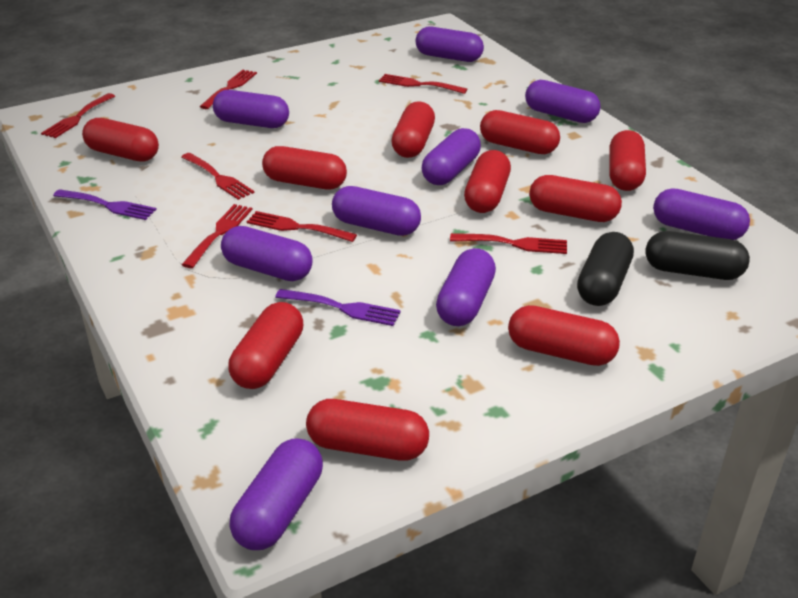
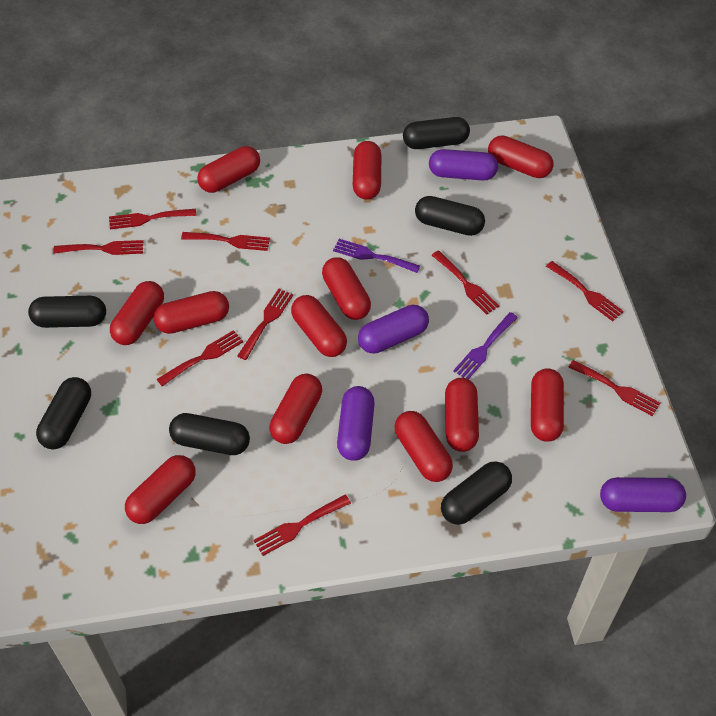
black capsule: 2 -> 6
purple capsule: 9 -> 4
red capsule: 10 -> 12
red fork: 7 -> 9

